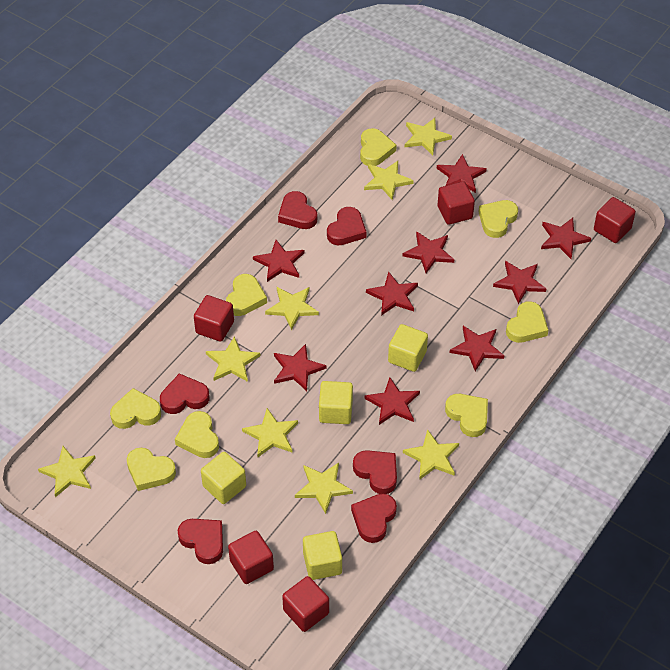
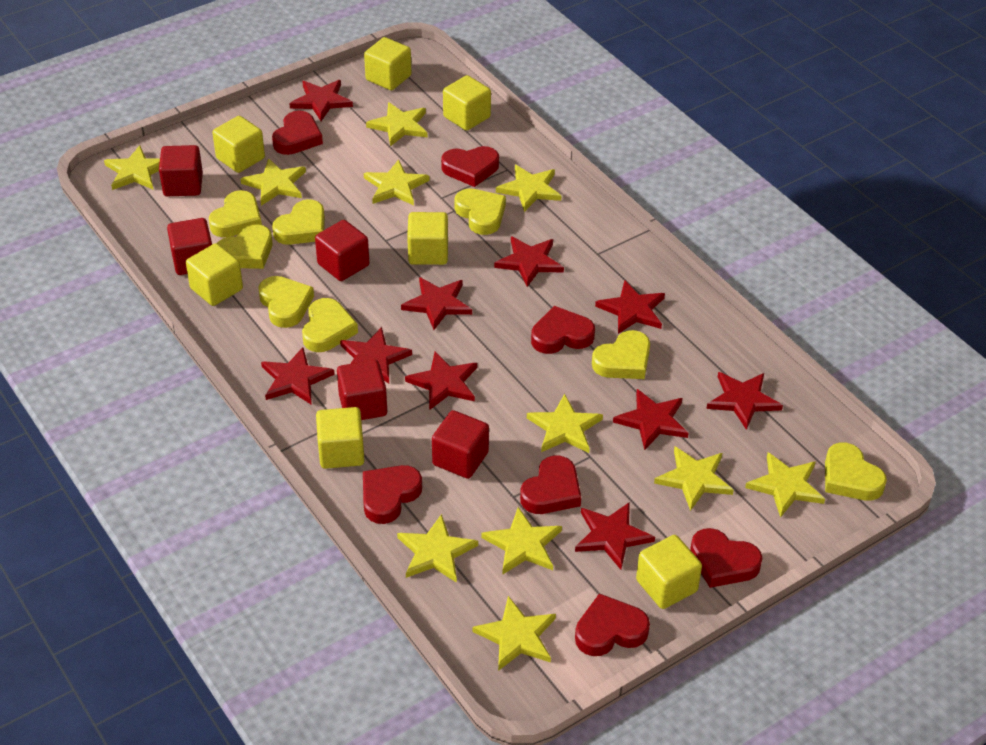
red heart: 6 -> 7
red star: 9 -> 10
yellow cube: 4 -> 7
yellow star: 8 -> 11

